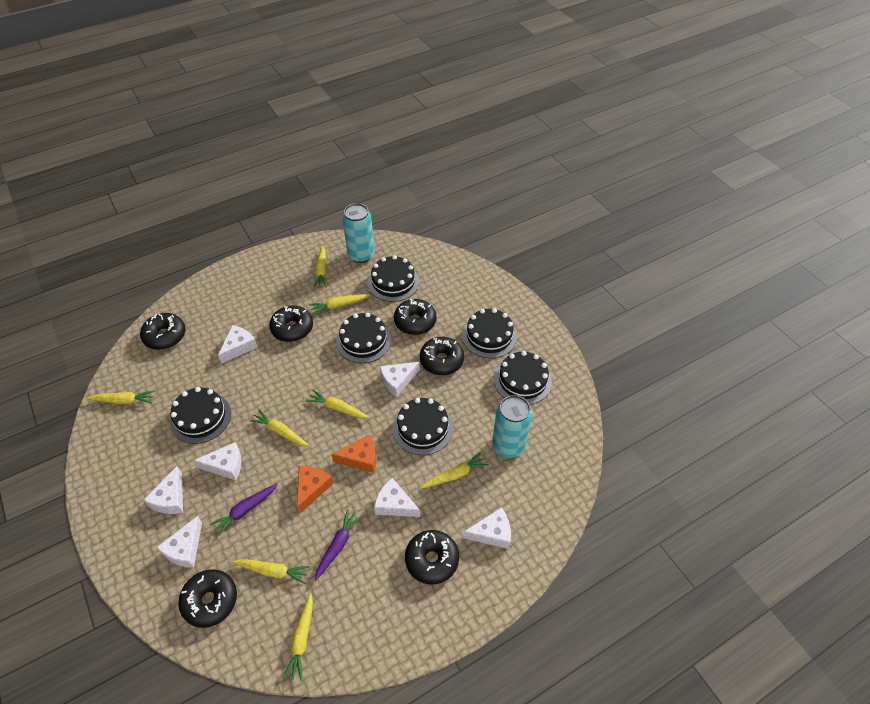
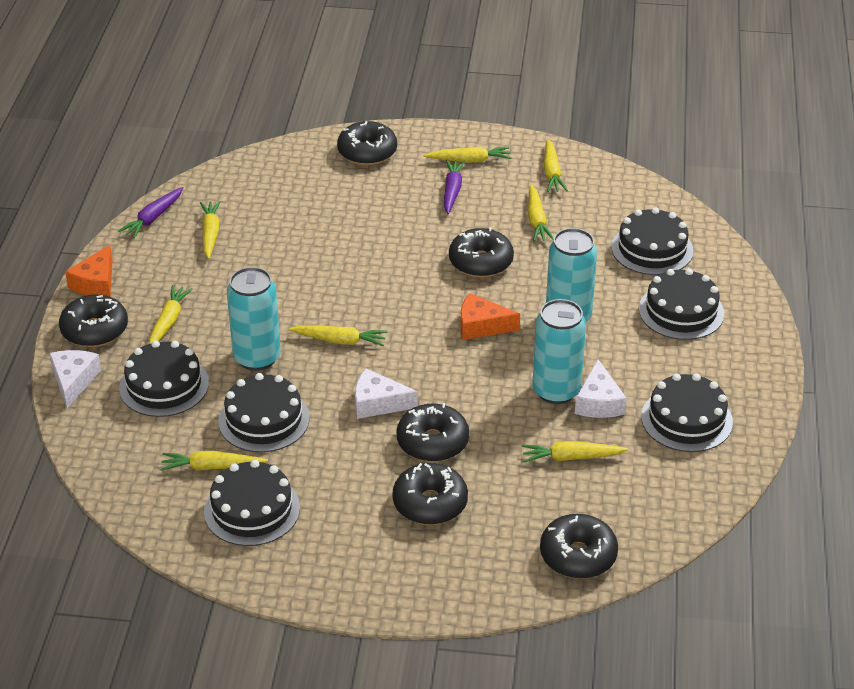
turquoise can: 2 -> 3
white cheese: 7 -> 3

